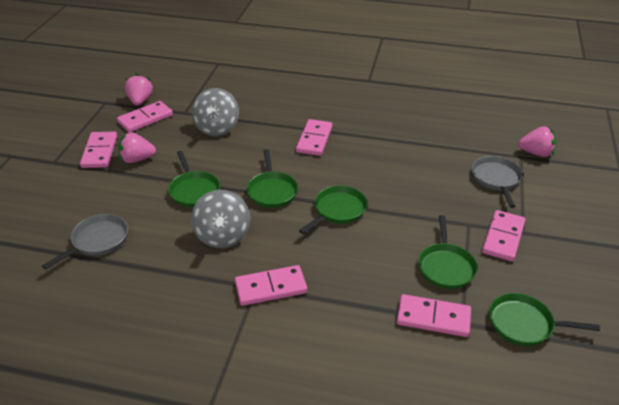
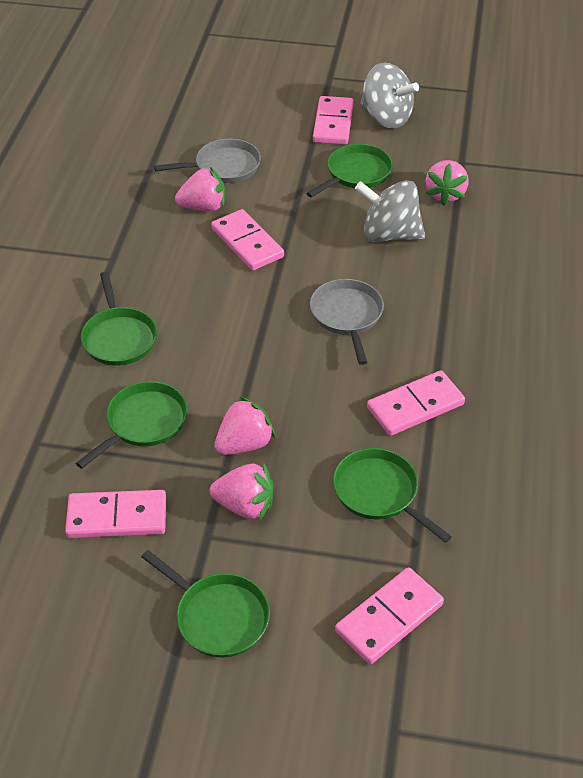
pink domino: 6 -> 5
pink strawberry: 3 -> 4

